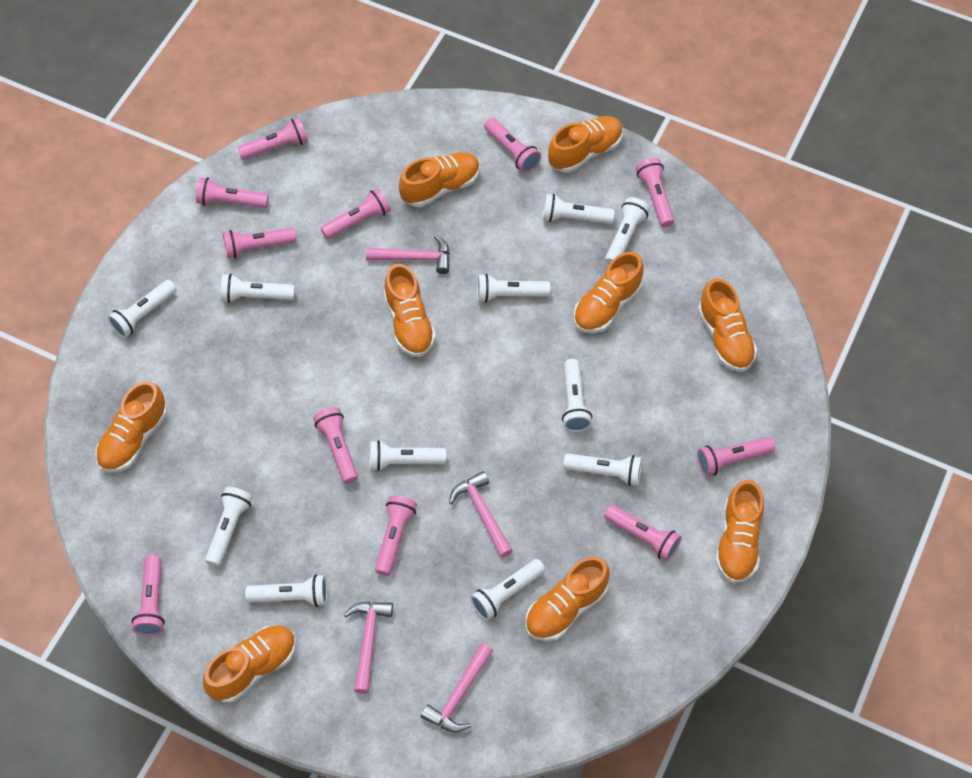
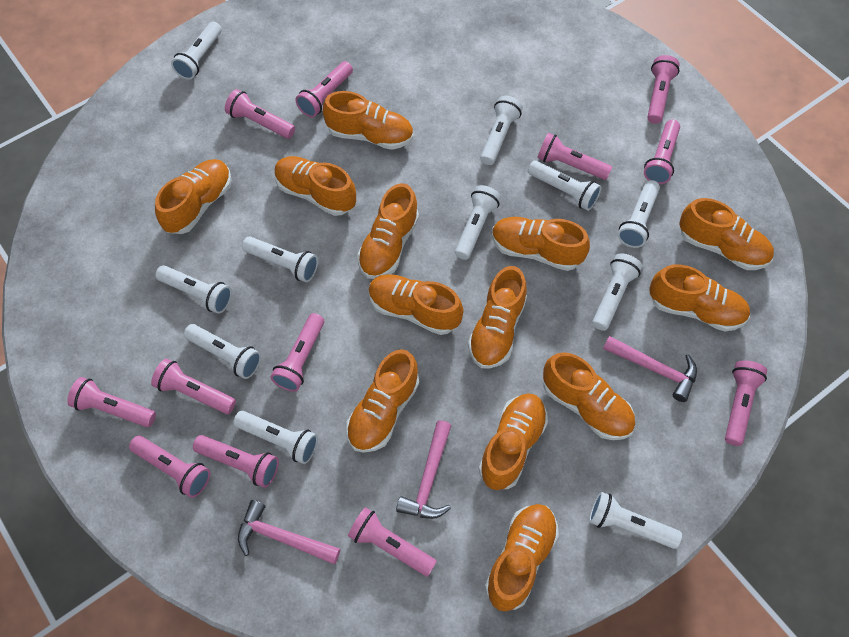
orange shoe: 9 -> 13
pink flashlight: 11 -> 12
pink hammer: 4 -> 3

